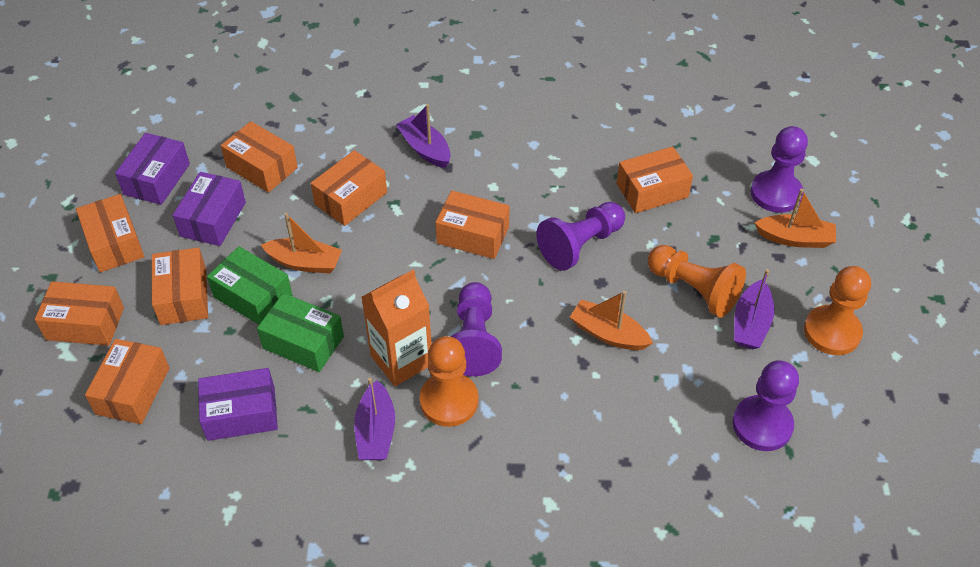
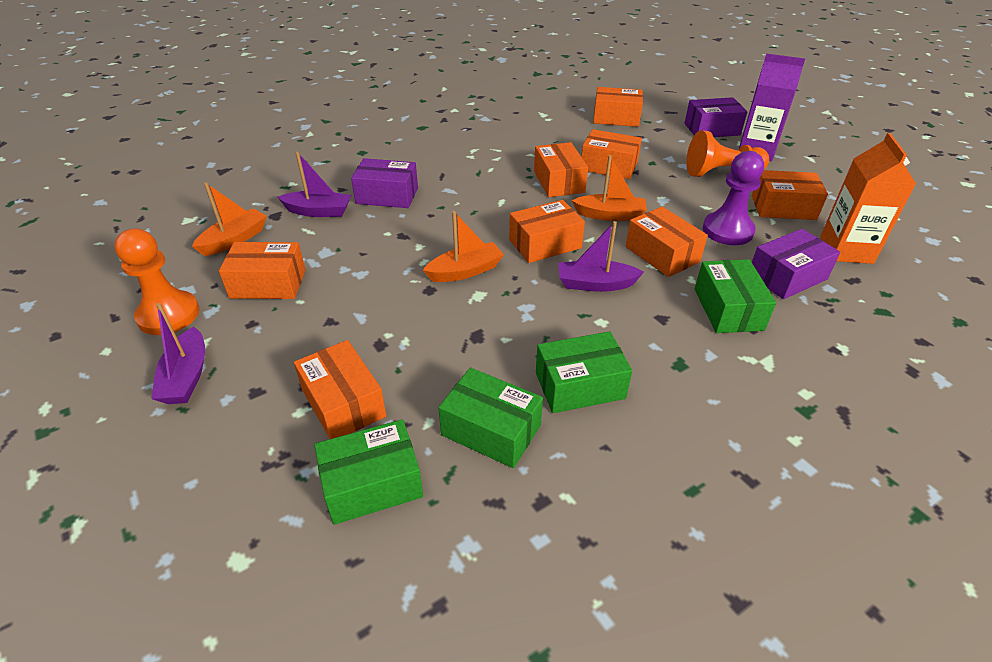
green box: 2 -> 4
orange pawn: 3 -> 2
purple carton: 0 -> 1
purple pawn: 4 -> 1

